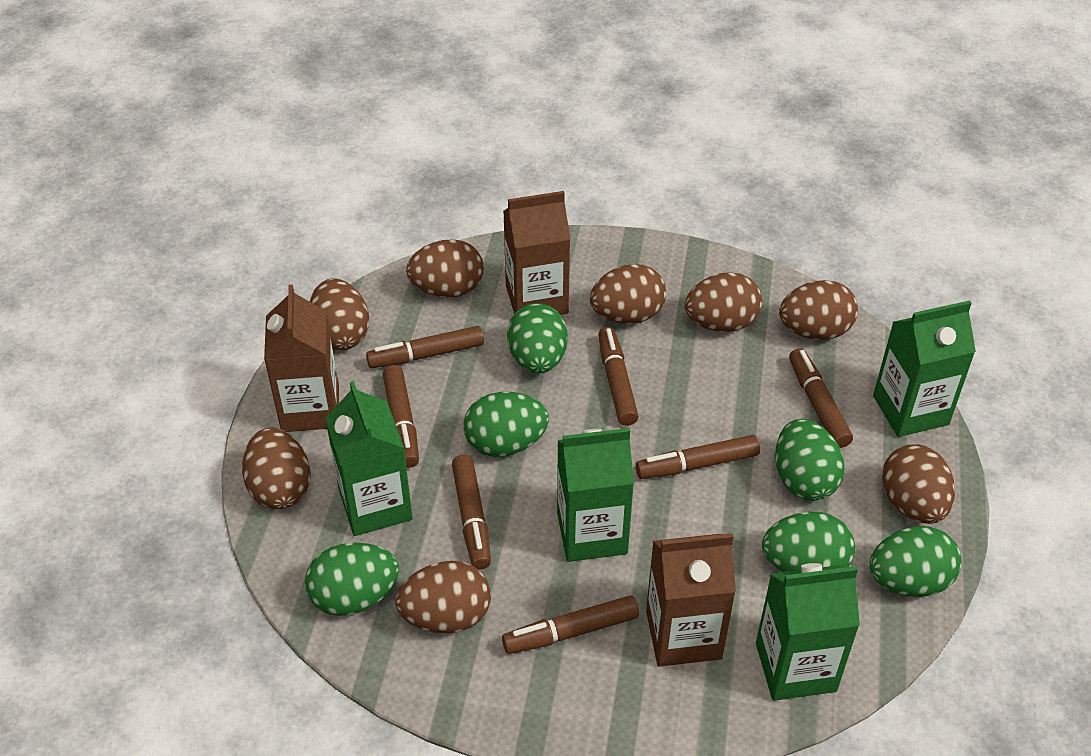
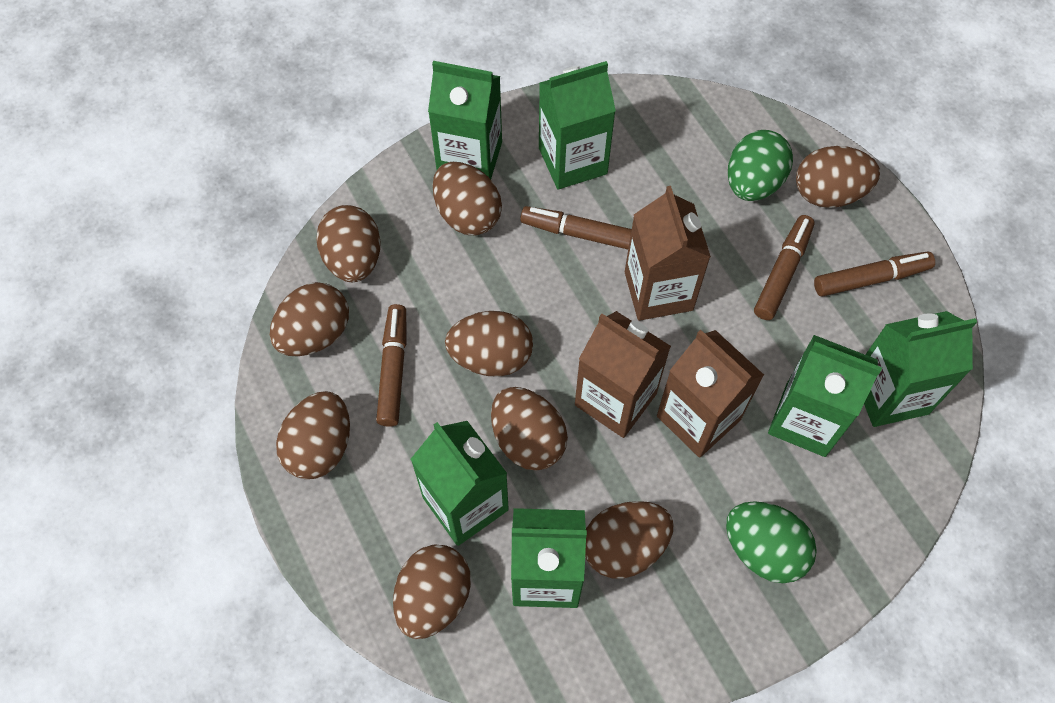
brown egg: 8 -> 9
brown marker: 7 -> 4
green carton: 4 -> 6
green egg: 6 -> 2

